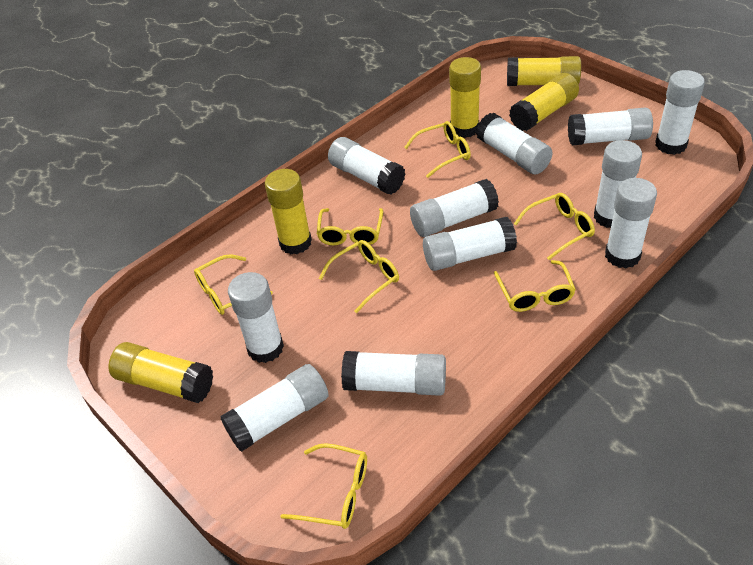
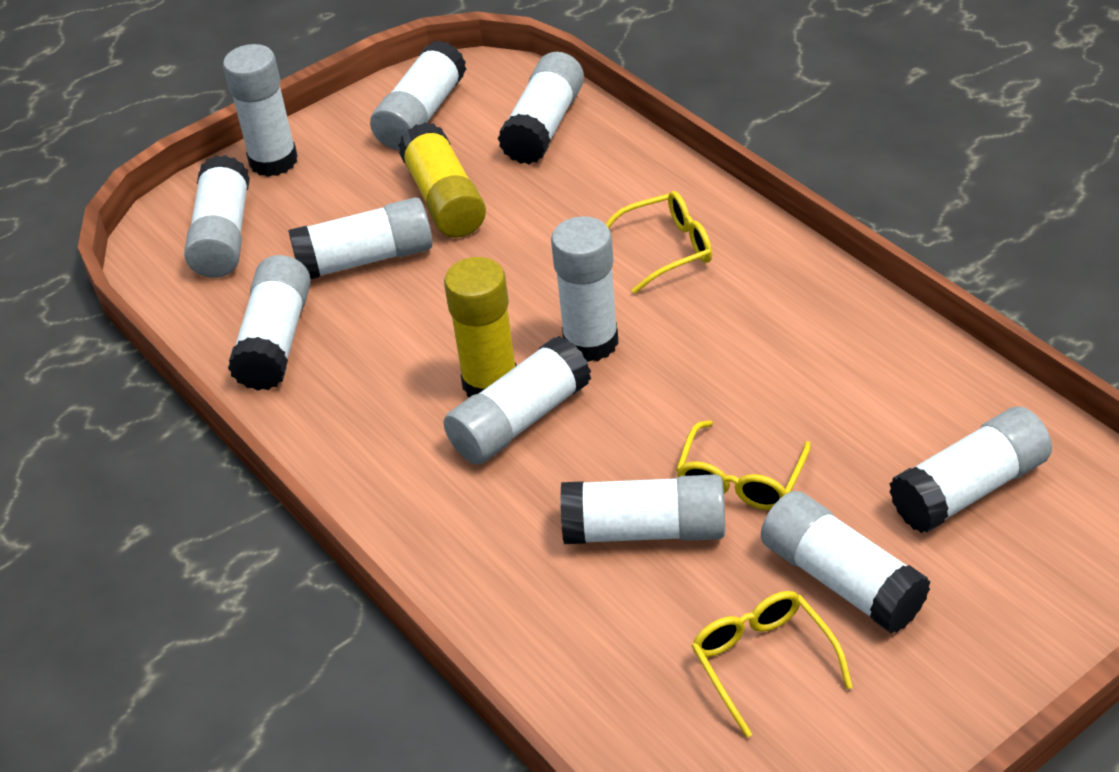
yellow glasses: 7 -> 3
yellow glue stick: 5 -> 2

